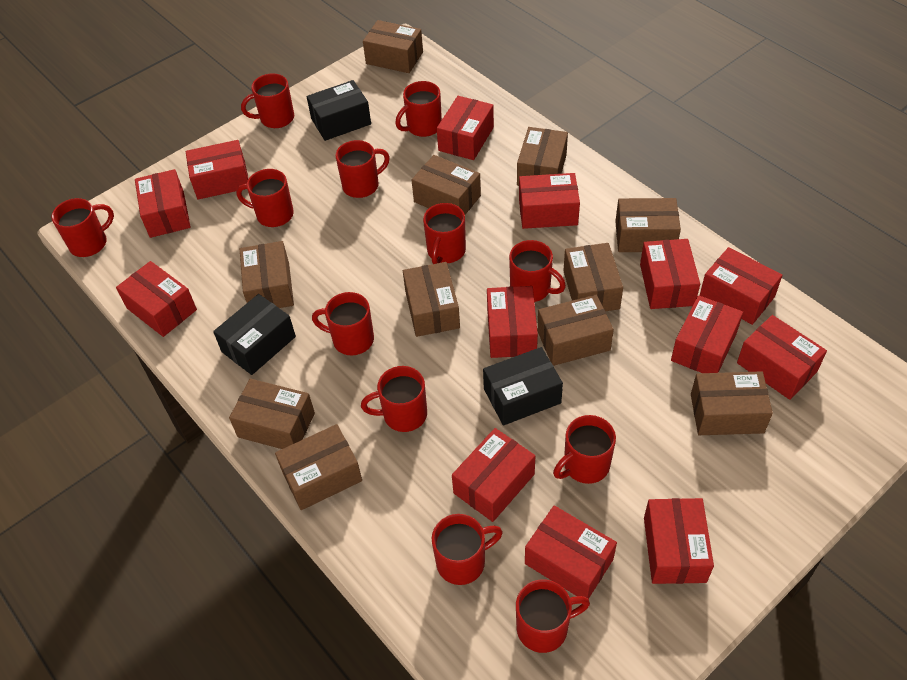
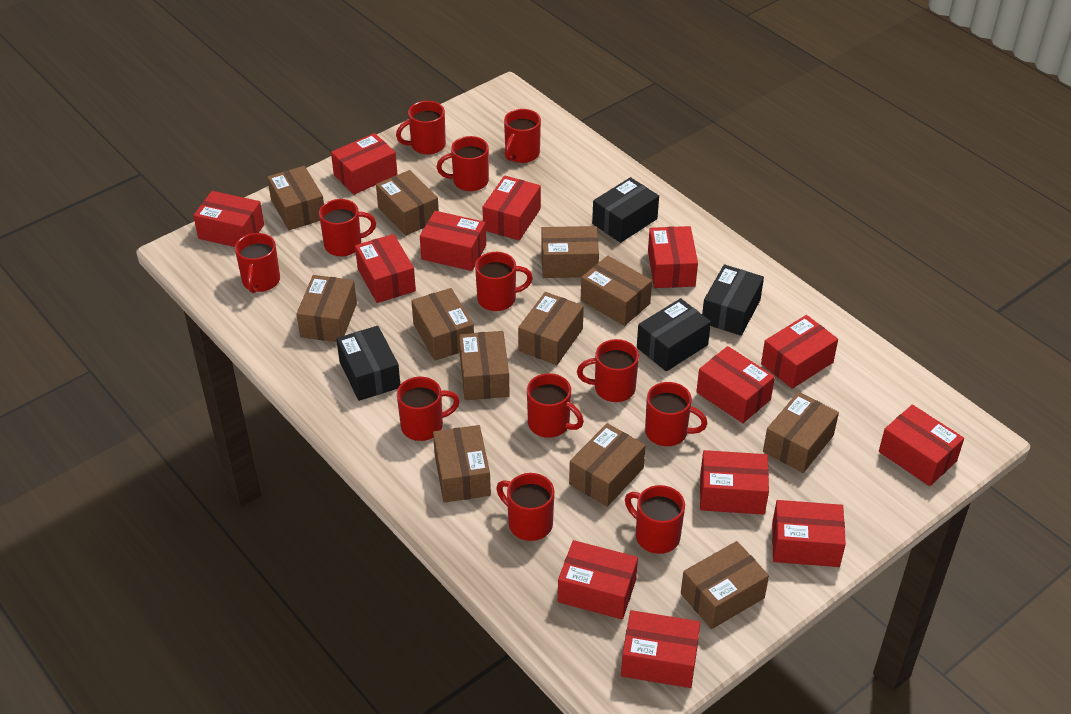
black box: 3 -> 4
brown box: 11 -> 12

